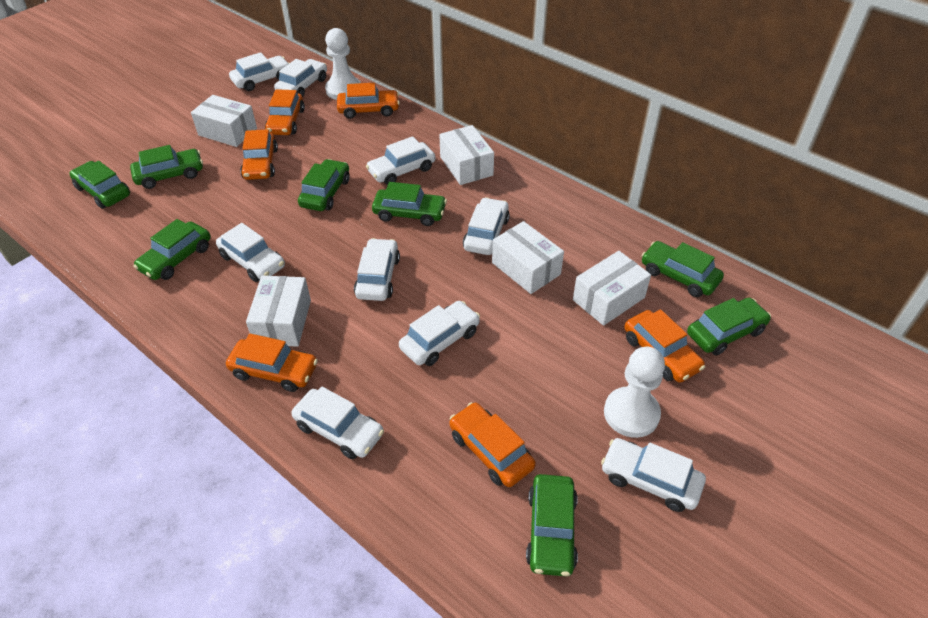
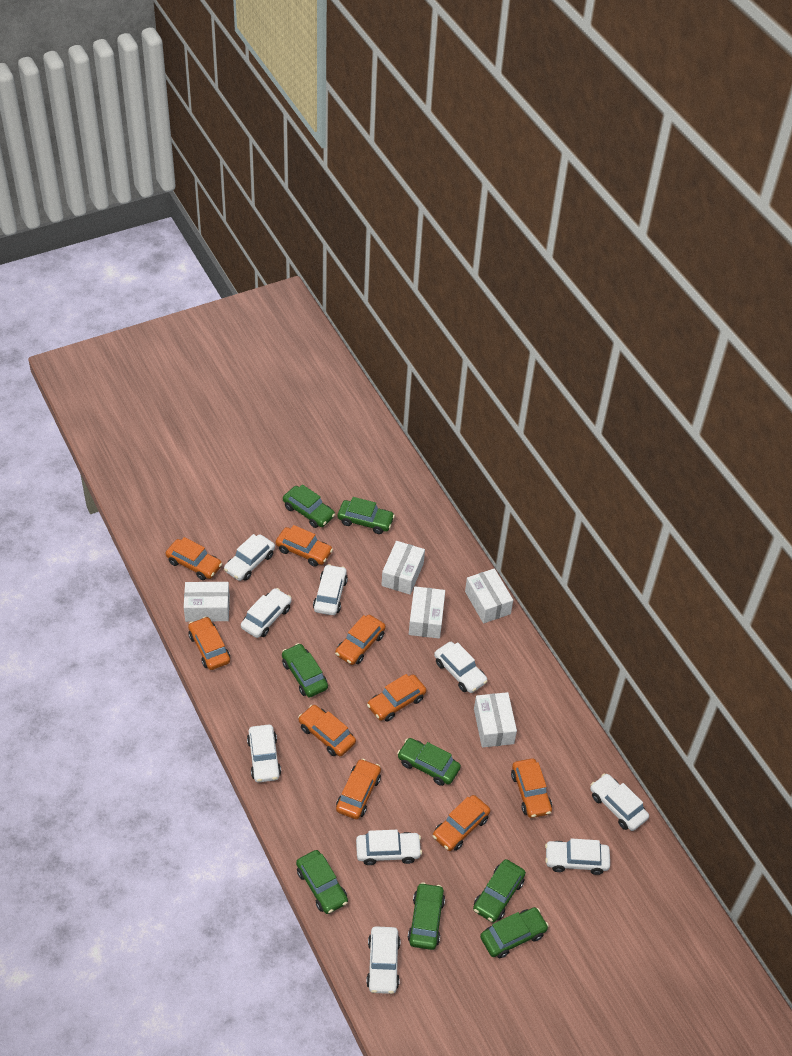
orange car: 6 -> 9
white pawn: 2 -> 0

